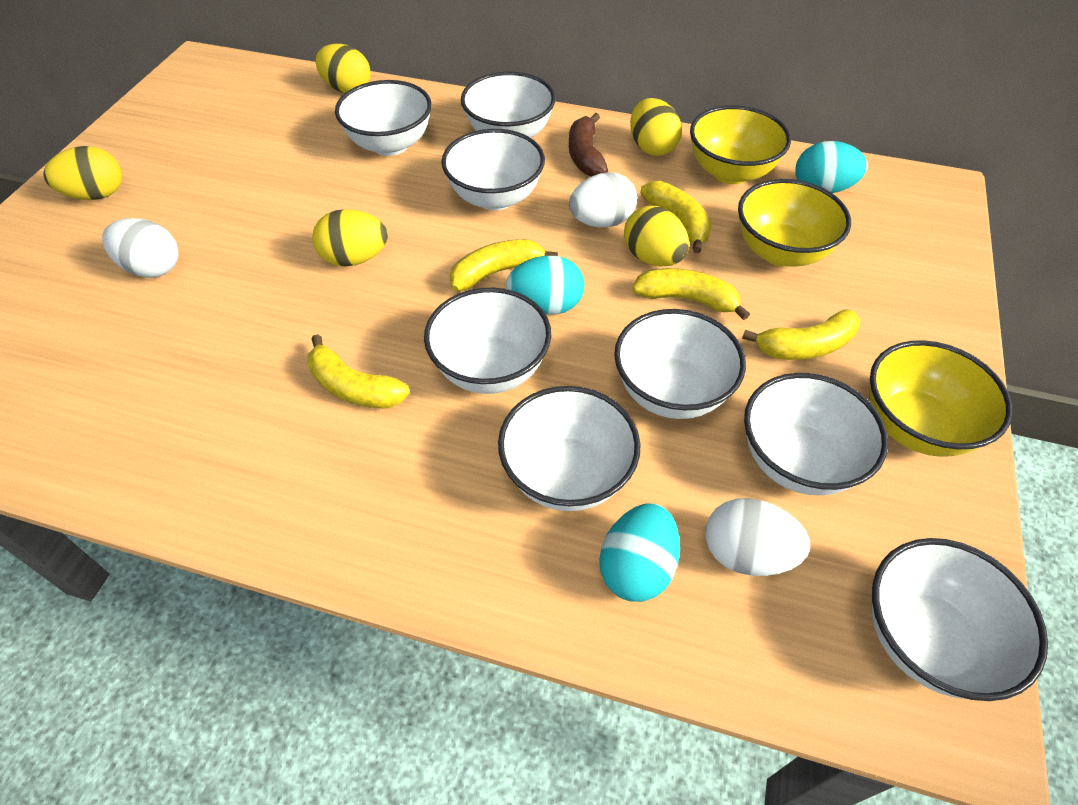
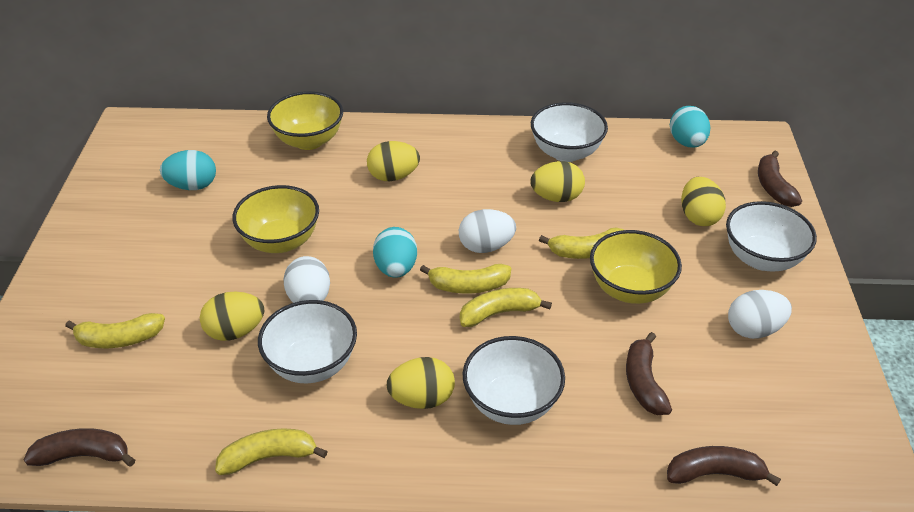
brown banana: 1 -> 4
white bowl: 8 -> 4

